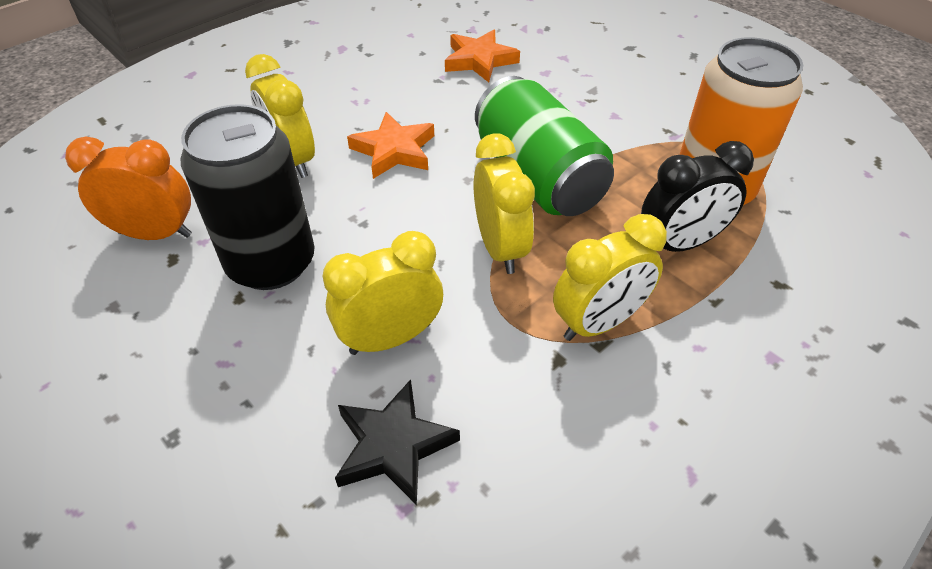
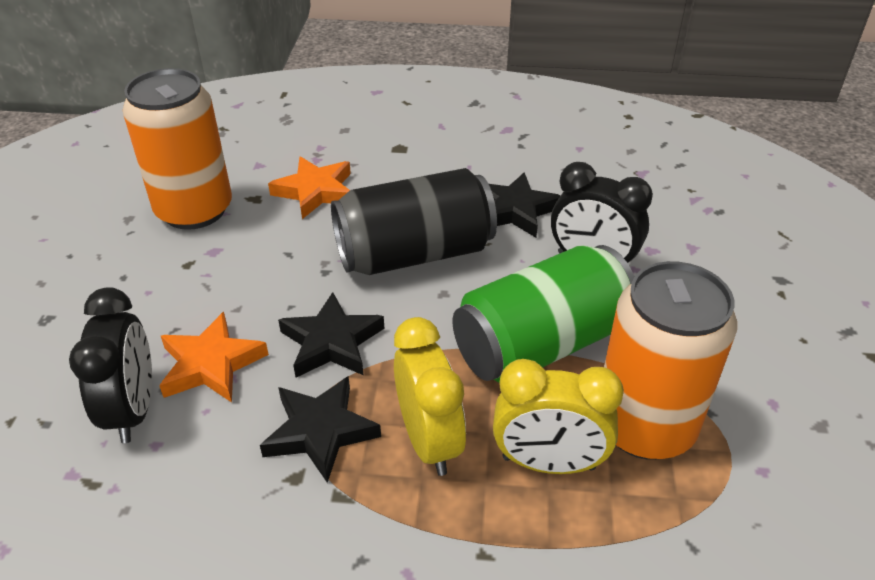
black clock: 1 -> 2
black star: 1 -> 3
orange can: 1 -> 2
orange clock: 1 -> 0
yellow clock: 4 -> 2

